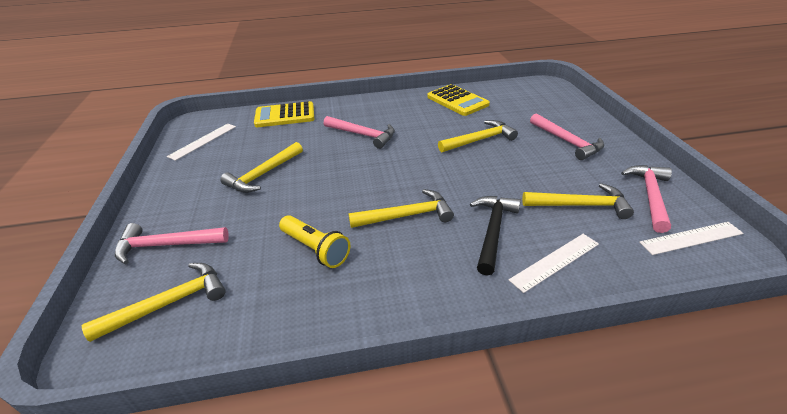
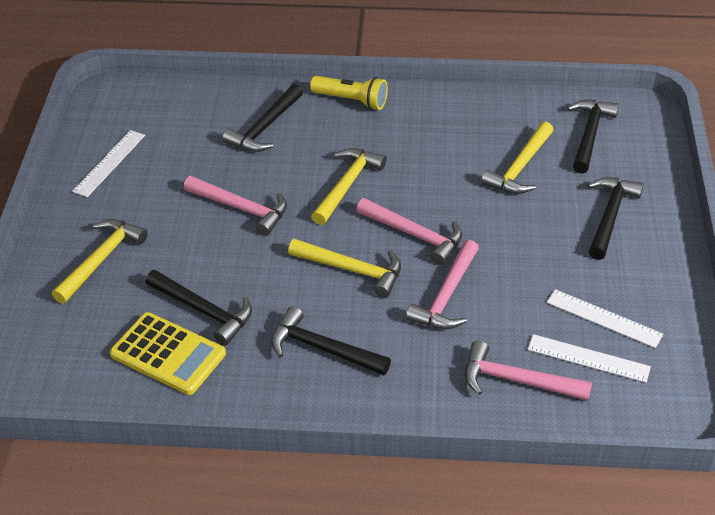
black hammer: 1 -> 5
yellow calculator: 2 -> 1
yellow hammer: 5 -> 4

